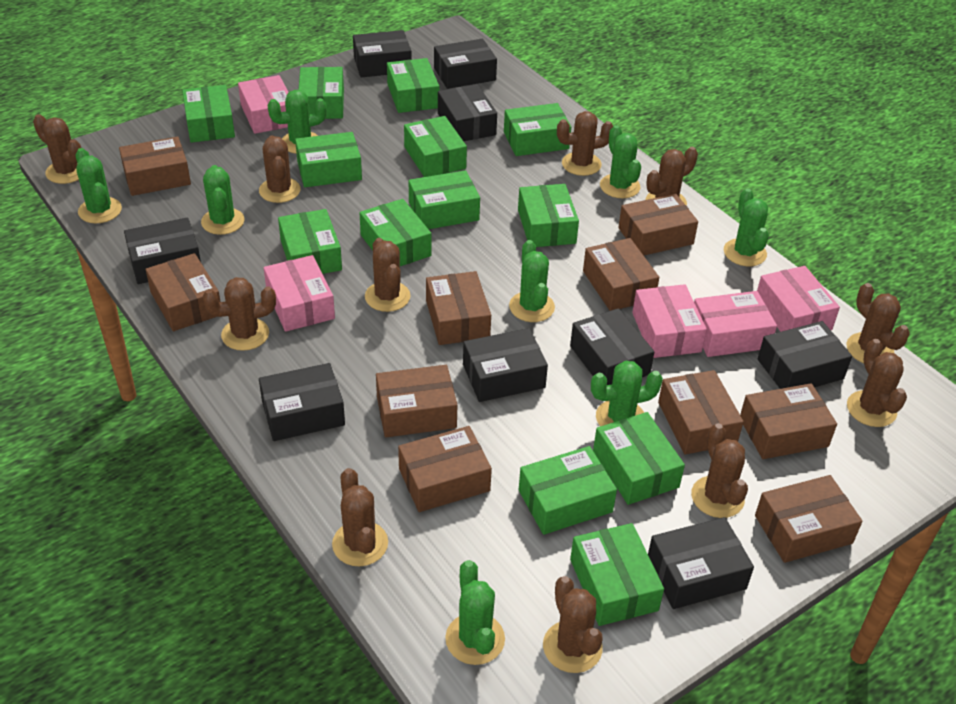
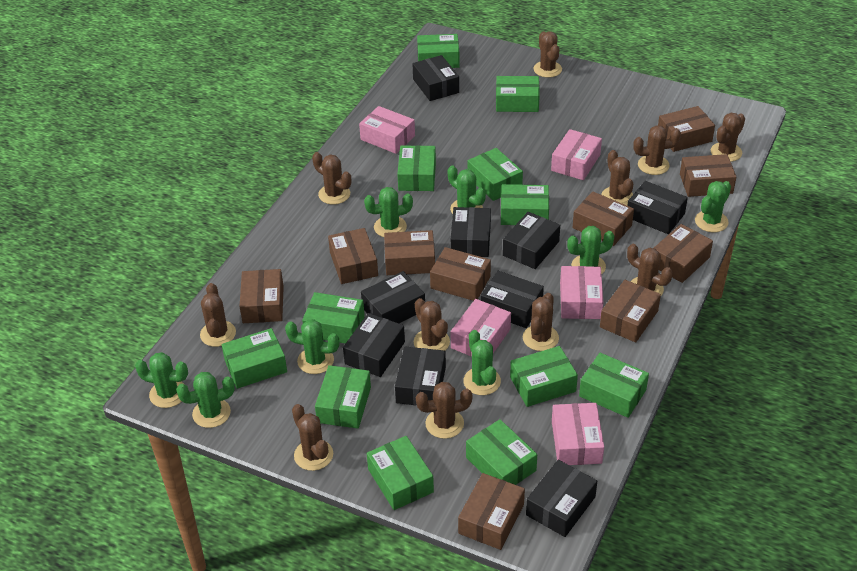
green box: 13 -> 12

